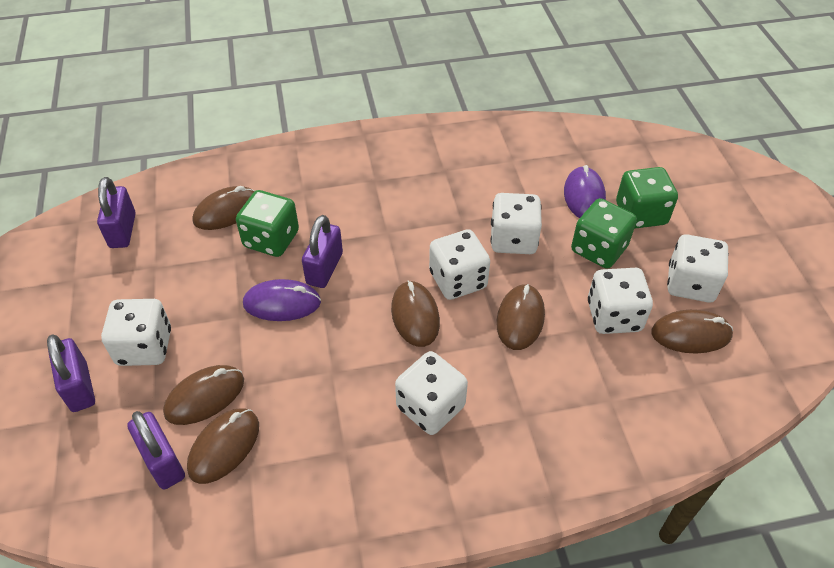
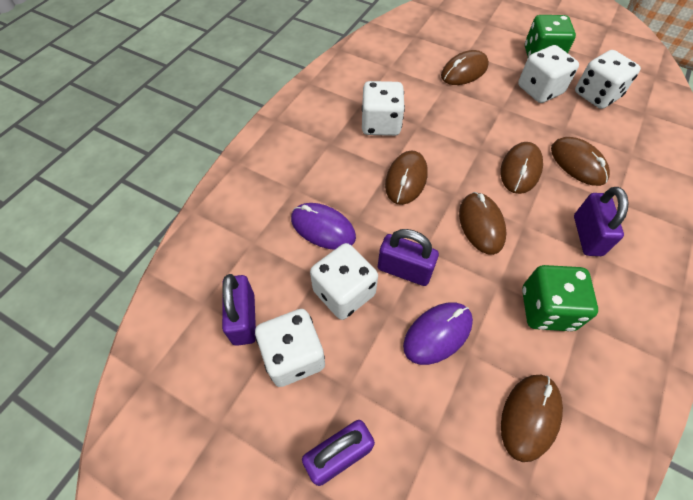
green dice: 3 -> 2
white dice: 6 -> 5

